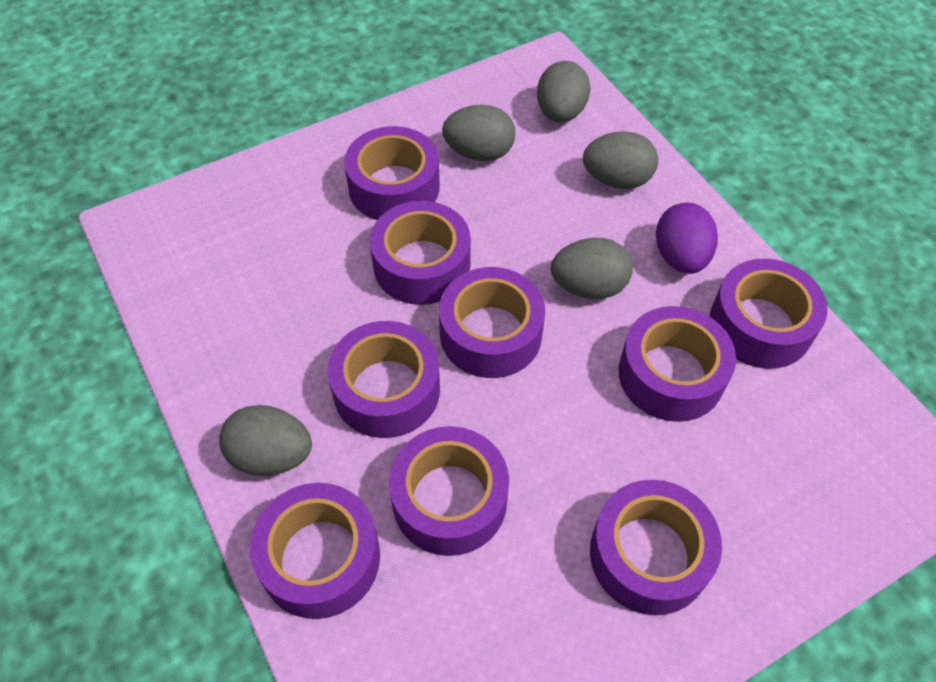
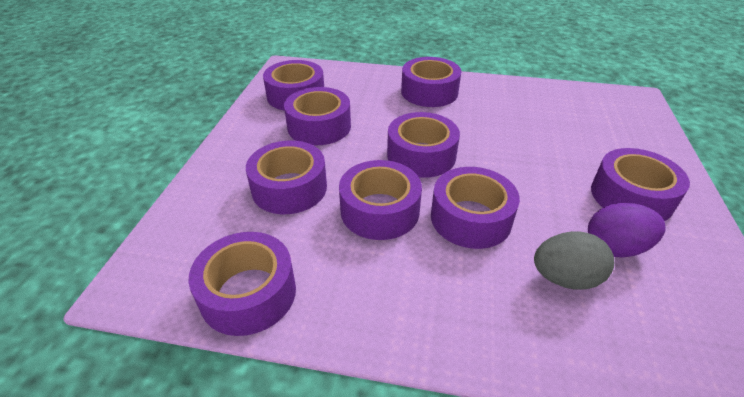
grey egg: 5 -> 1

